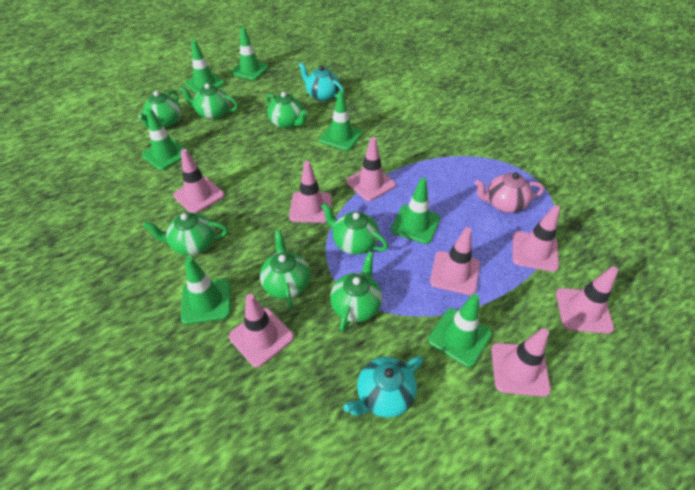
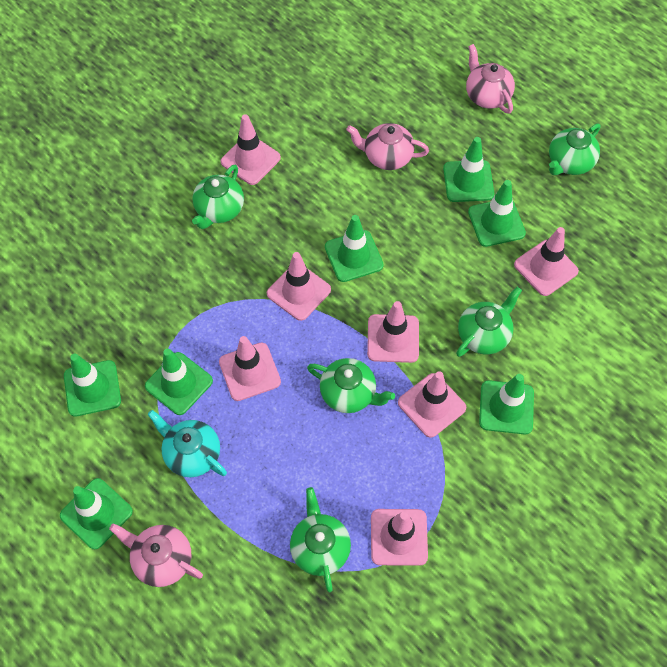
green teapot: 7 -> 5
pink teapot: 1 -> 3
pink traffic cone: 8 -> 7
turquoise teapot: 2 -> 1

